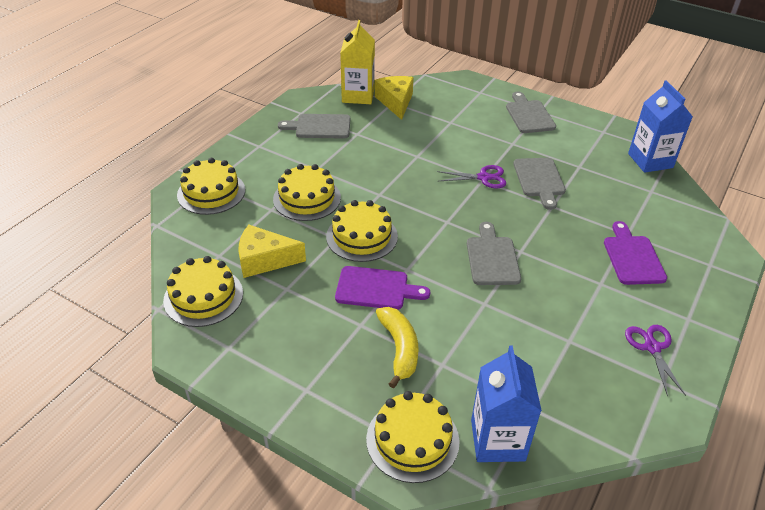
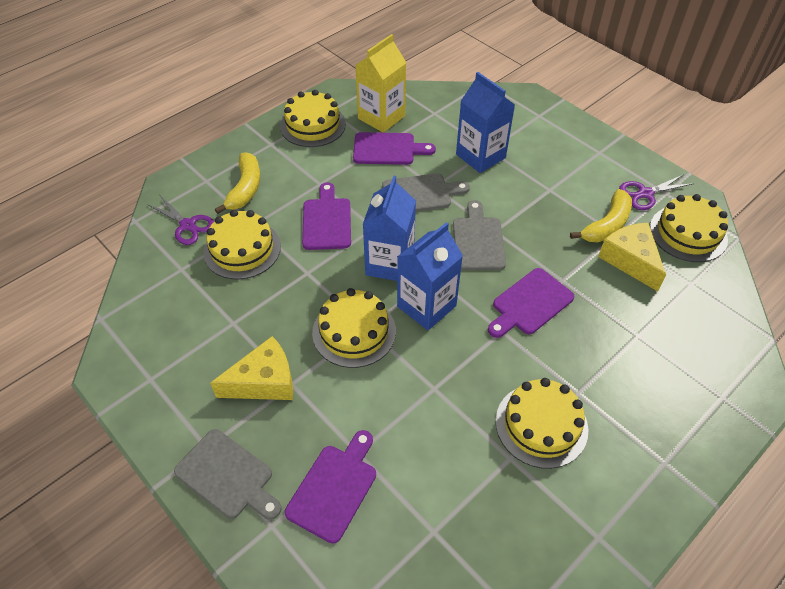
blue carton: 2 -> 3
grey cutting board: 4 -> 3
purple cutting board: 2 -> 4
yellow banana: 1 -> 2

